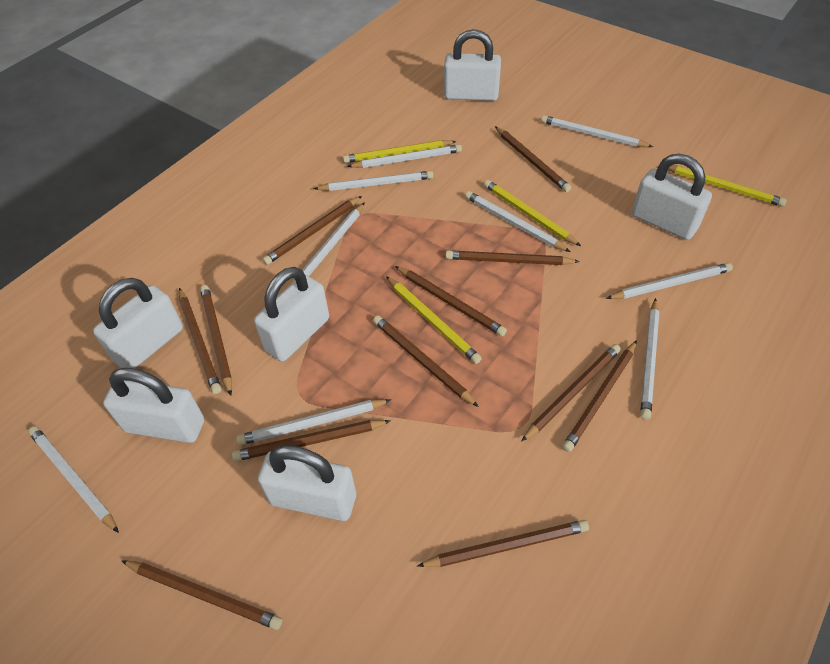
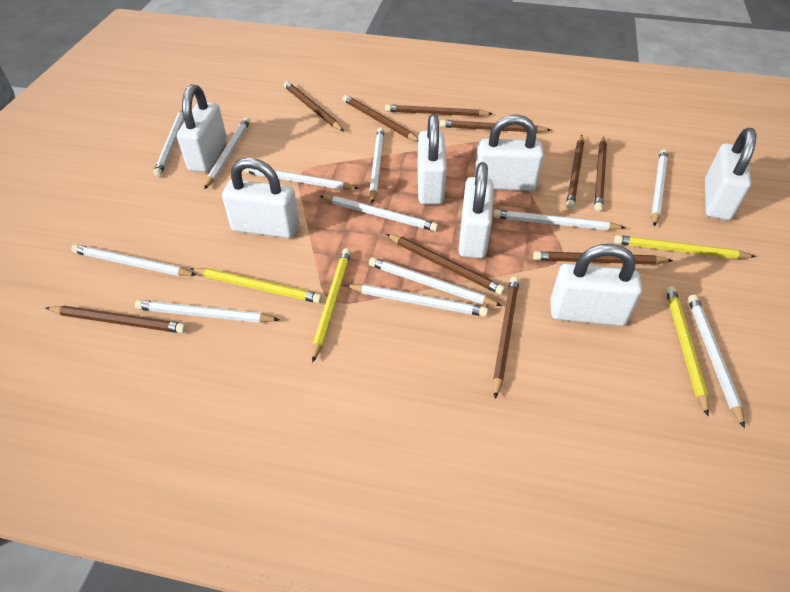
brown pencil: 12 -> 10
white padlock: 6 -> 7
white pencil: 9 -> 12

